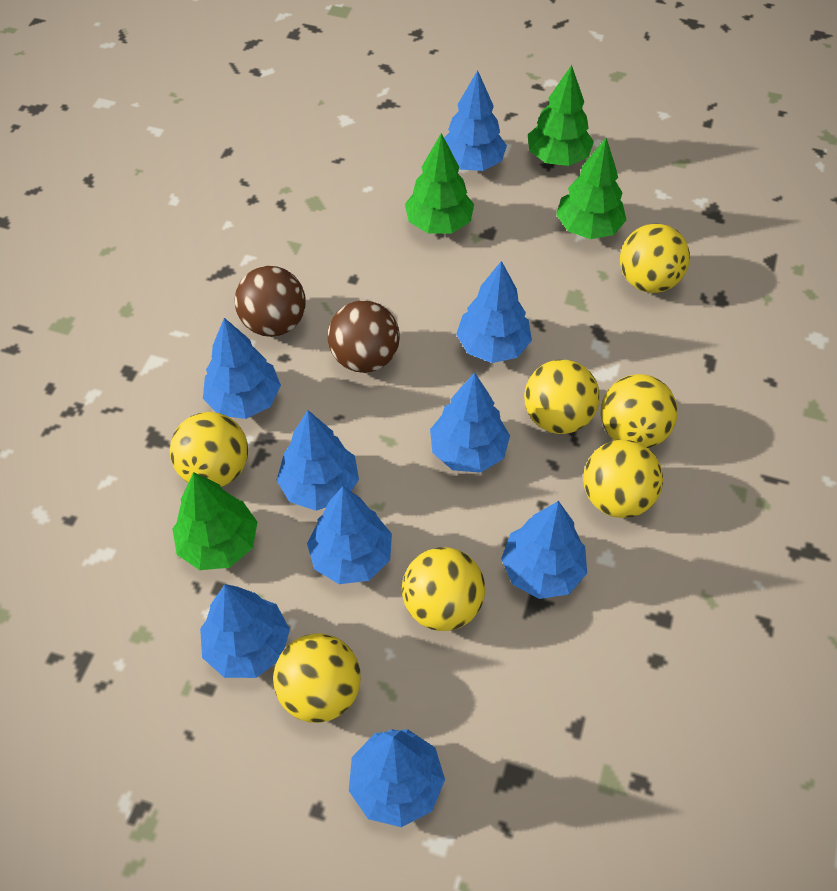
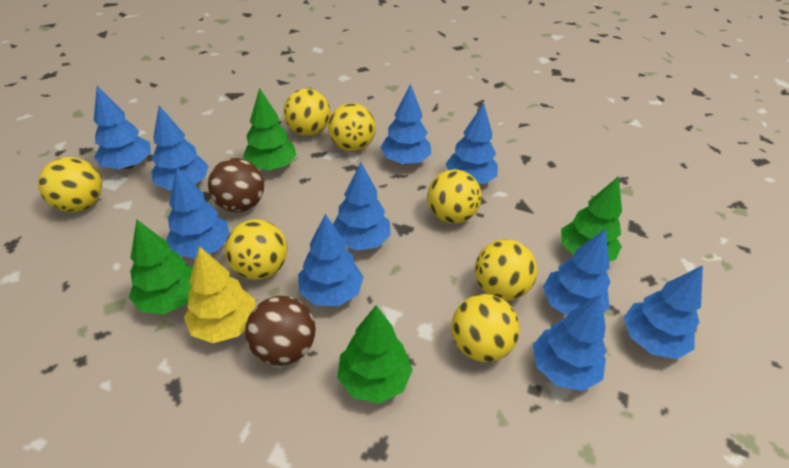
blue tree: 9 -> 10
yellow tree: 0 -> 1

